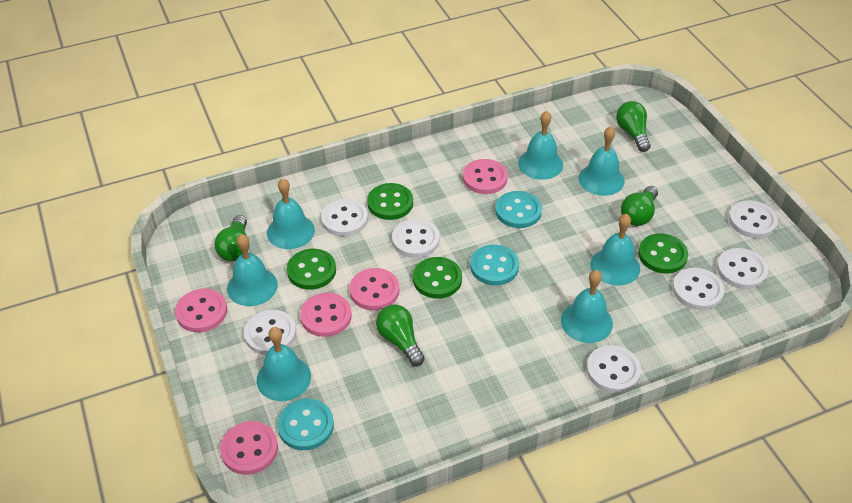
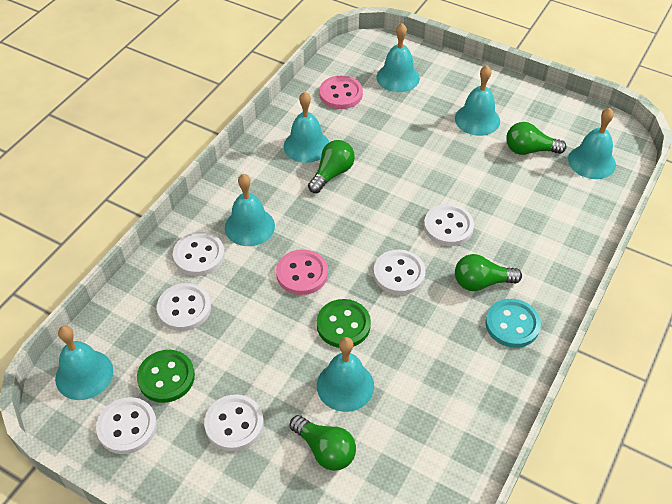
green button: 4 -> 2
pink button: 5 -> 2
turquoise button: 3 -> 1
white button: 7 -> 6

